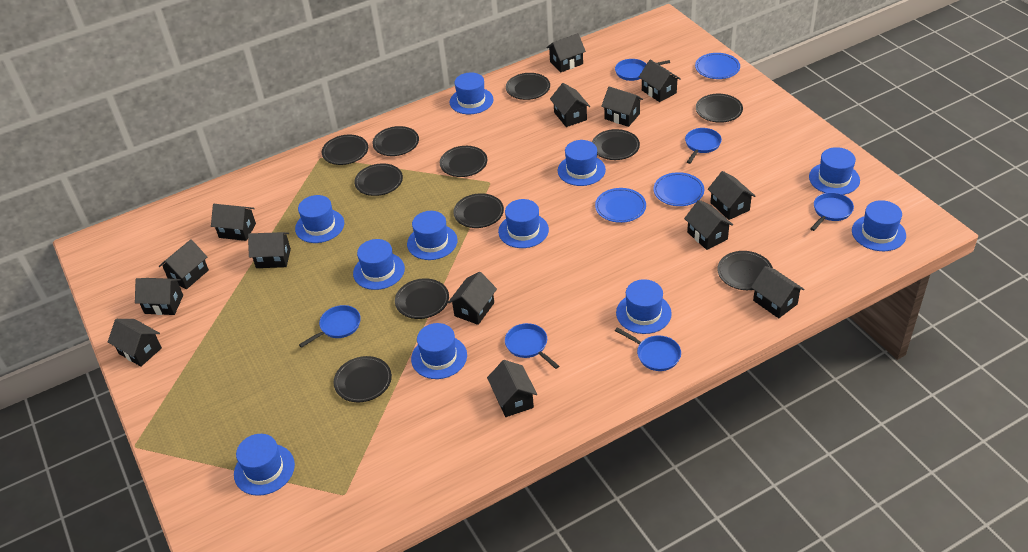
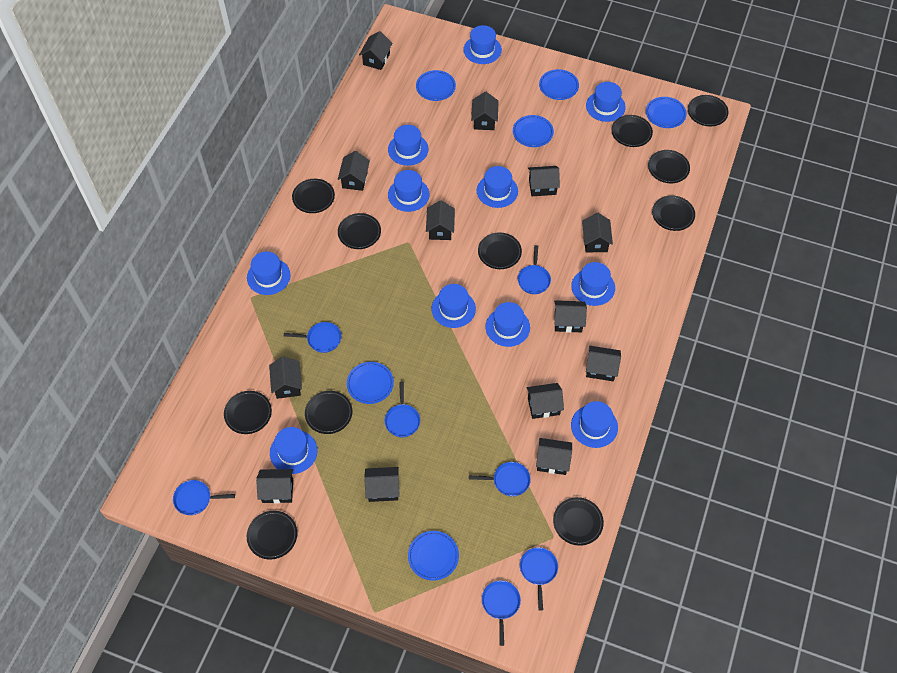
black house: 14 -> 13
blue pan: 6 -> 7
blue plate: 3 -> 6

